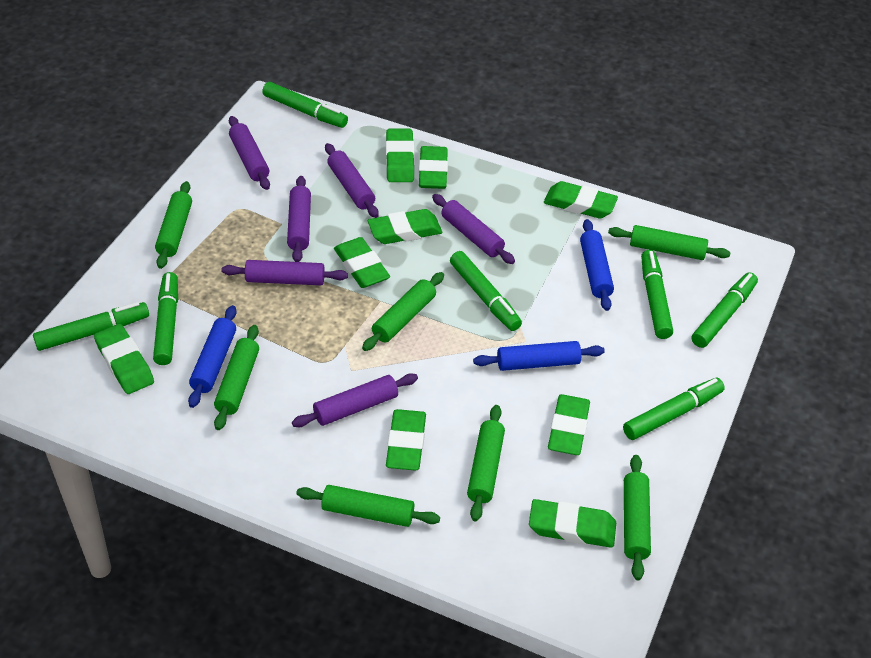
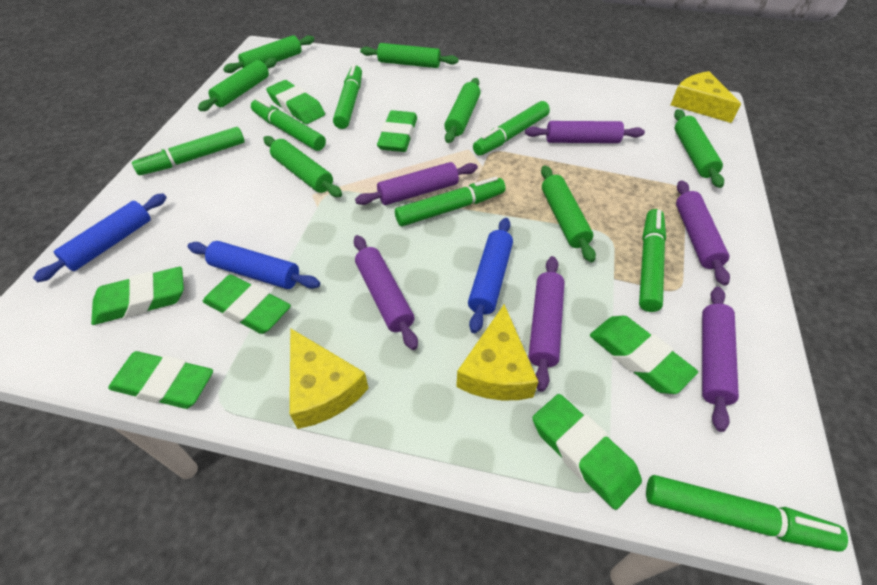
green eraser: 9 -> 7
yellow cheese: 0 -> 3

